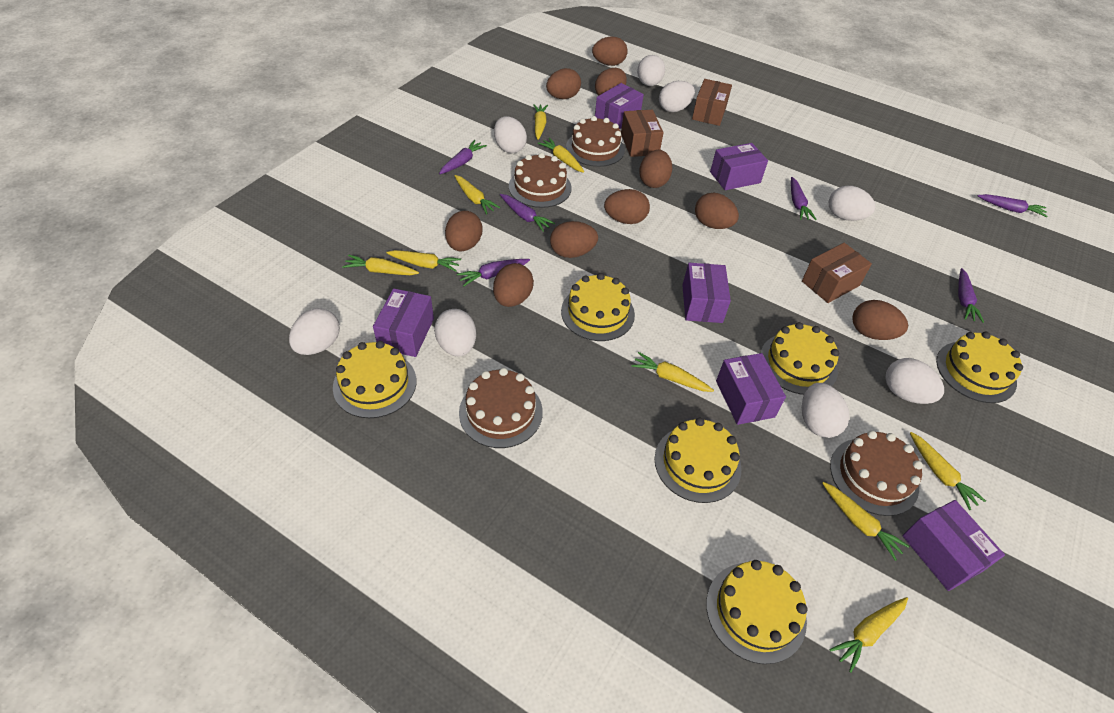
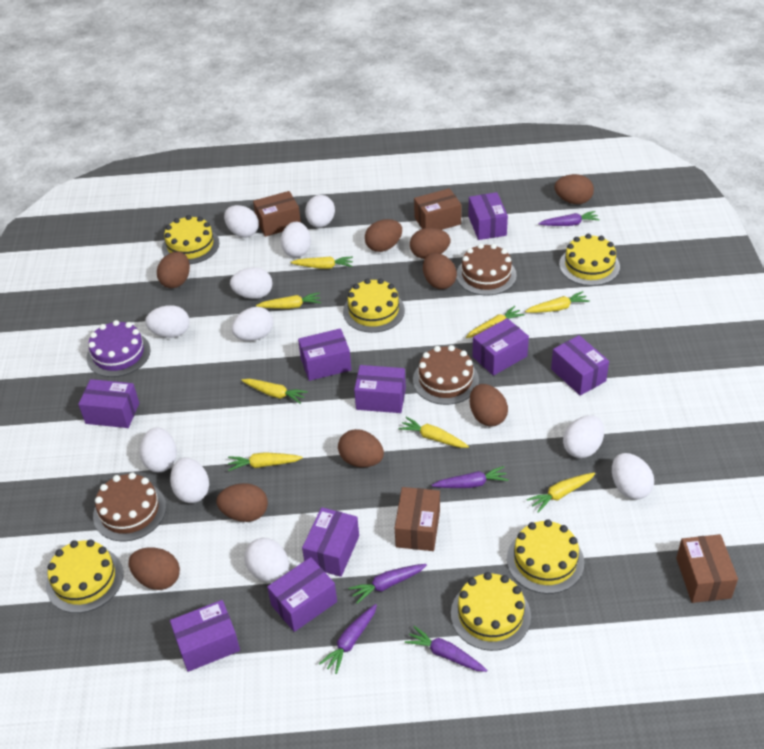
brown box: 3 -> 4
brown cake: 4 -> 3
brown egg: 10 -> 9
purple box: 6 -> 9
purple cake: 0 -> 1
purple carrot: 6 -> 5
white egg: 8 -> 11
yellow carrot: 9 -> 8

